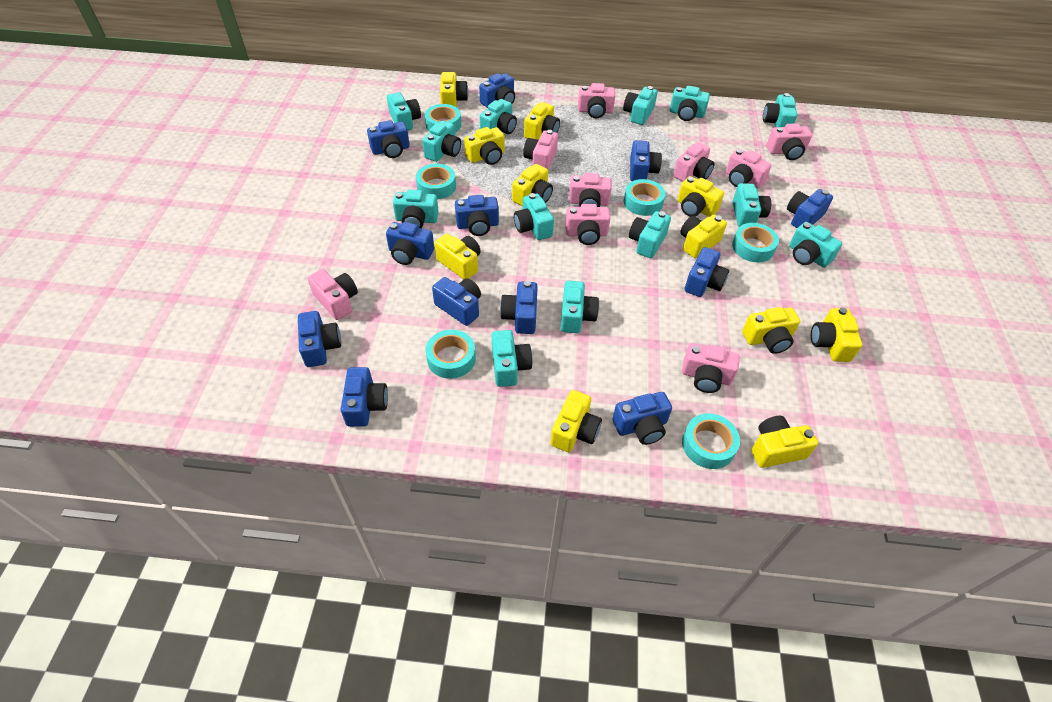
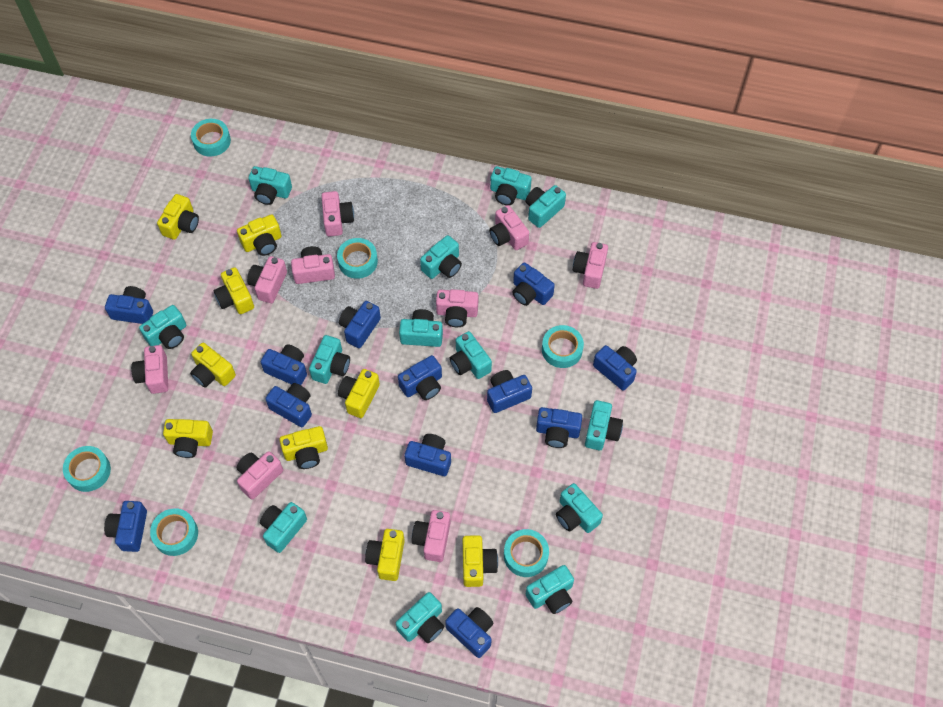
yellow camera: 11 -> 9

